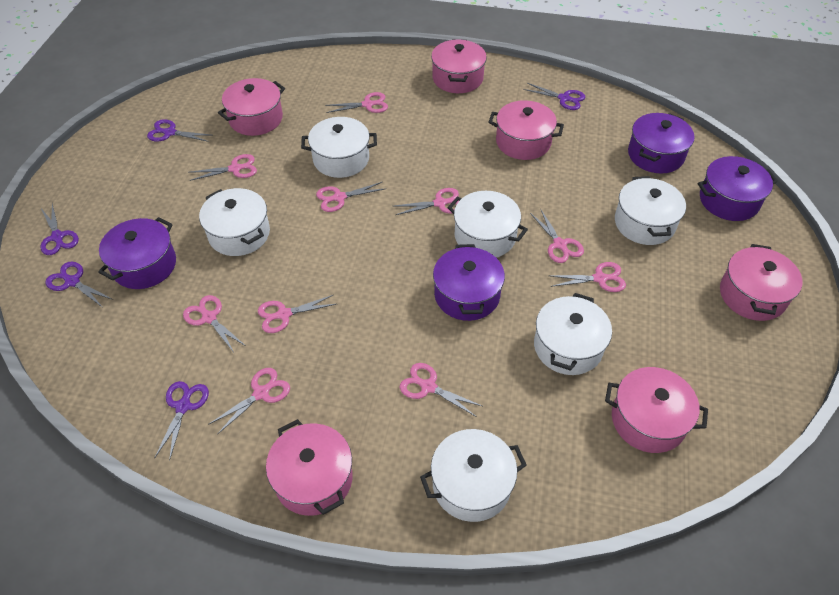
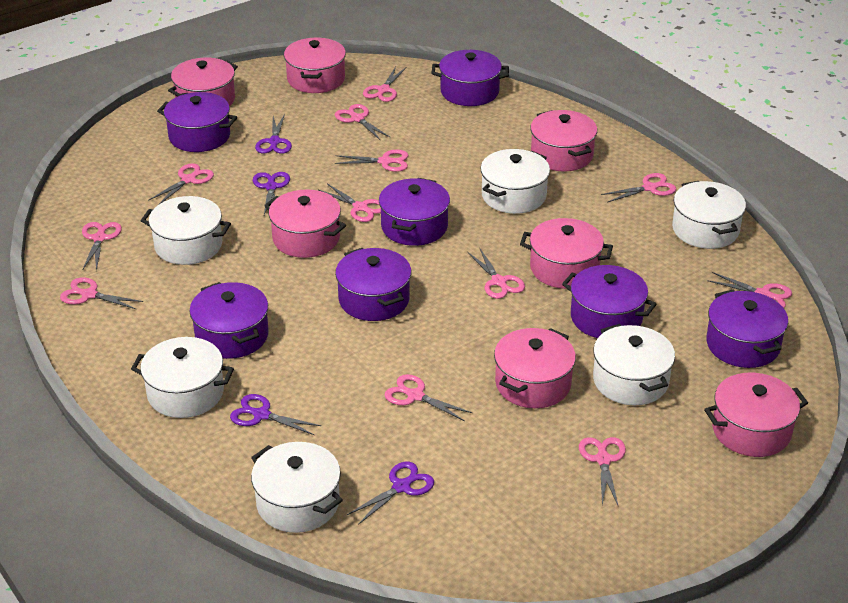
pink pot: 6 -> 7
pink scissors: 10 -> 12
purple pot: 4 -> 7
purple scissors: 5 -> 4

